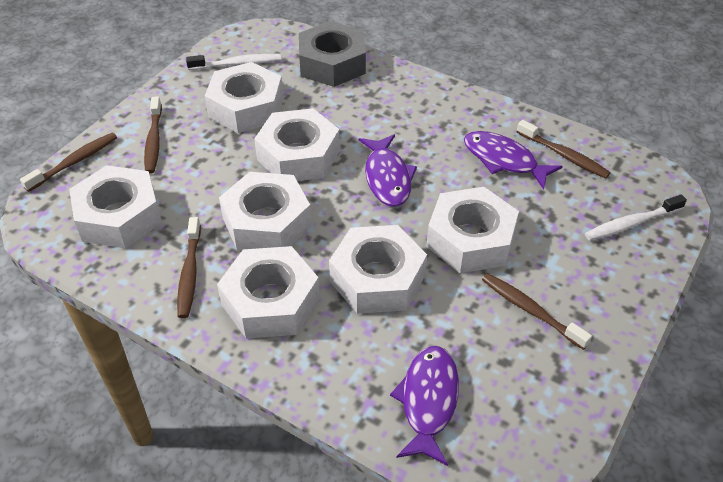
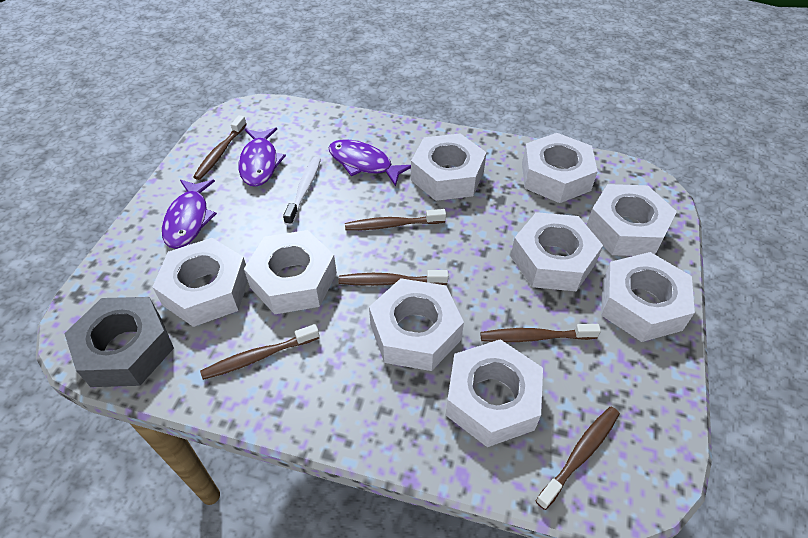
brown toothbrush: 5 -> 6
white nut: 7 -> 9
white toothbrush: 2 -> 1

